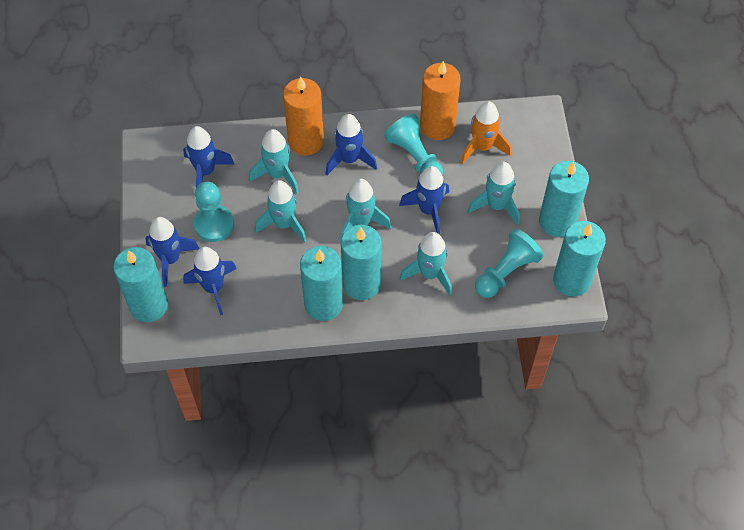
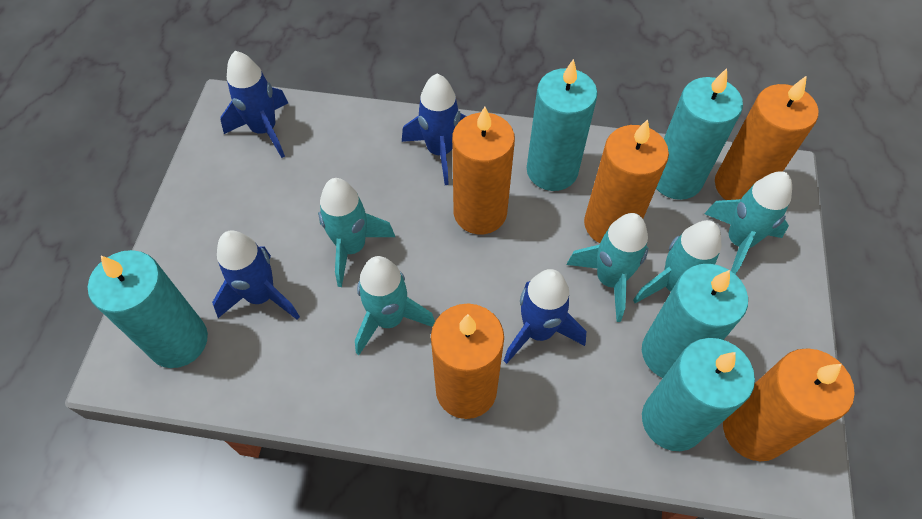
blue rocket: 5 -> 4
orange candle: 2 -> 5
orange rocket: 1 -> 0
turquoise pawn: 3 -> 0

